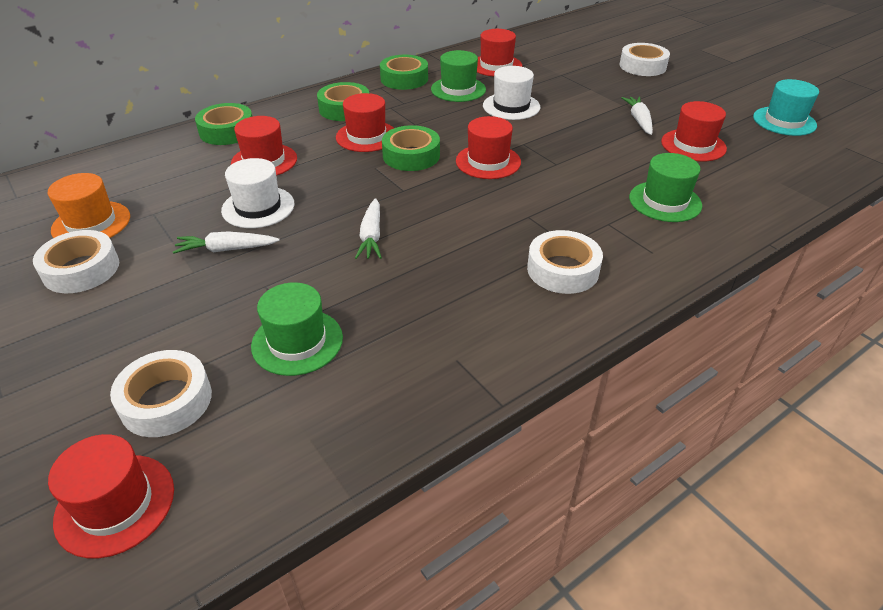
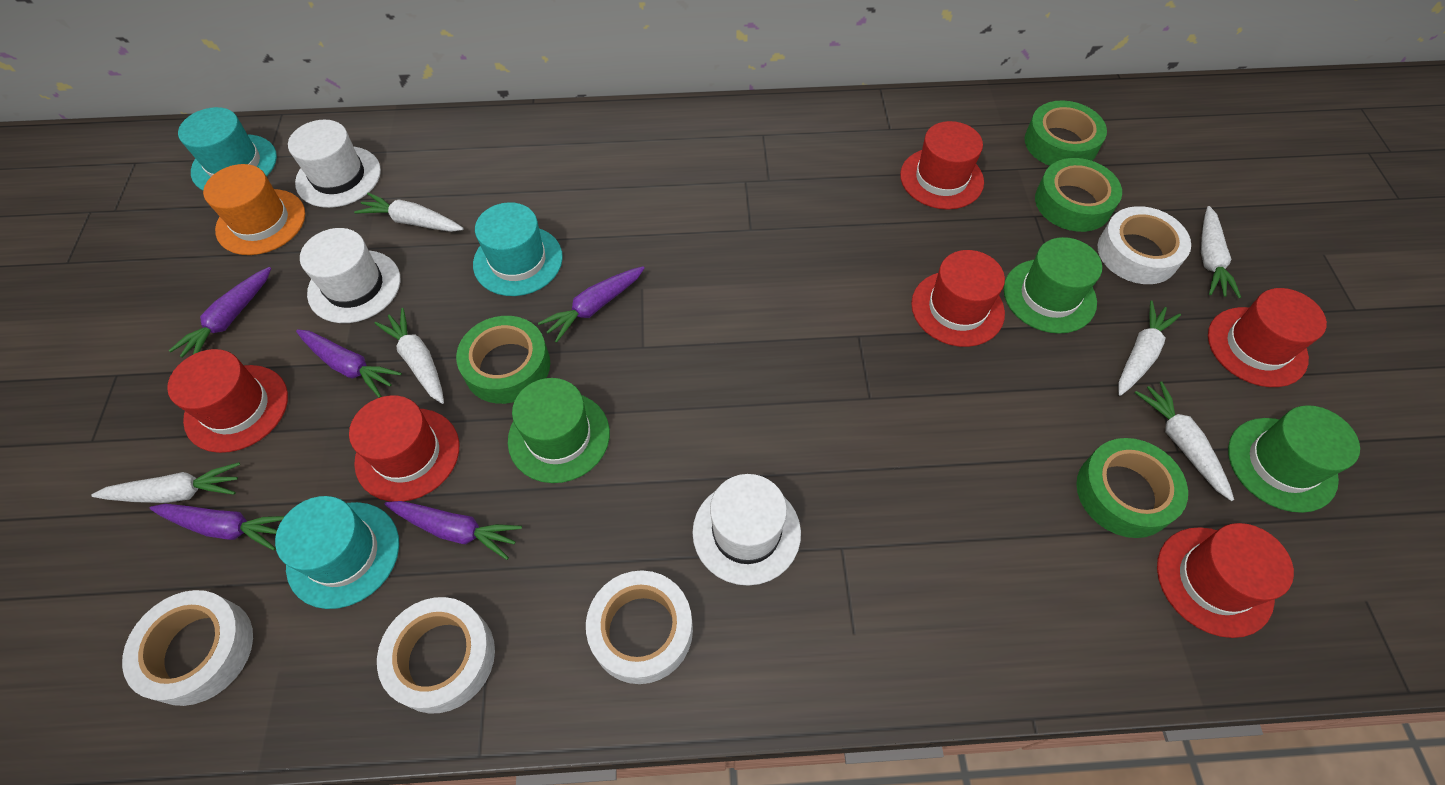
purple carrot: 0 -> 5
turquoise hat: 1 -> 3
white carrot: 3 -> 6
white hat: 2 -> 3

